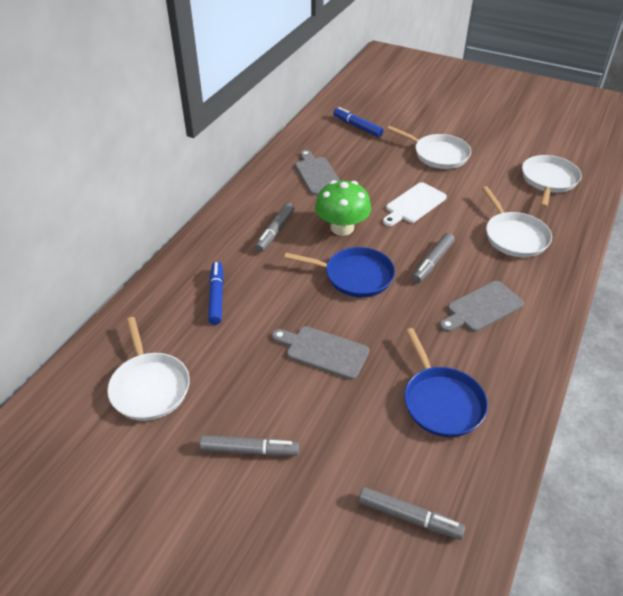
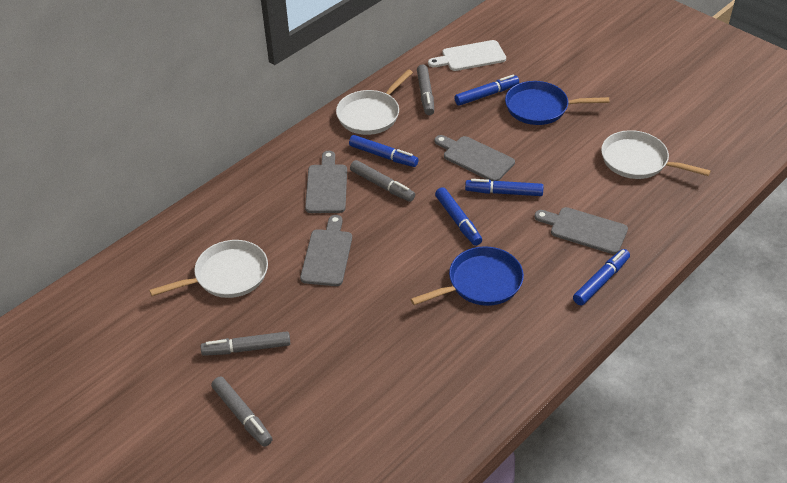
blue marker: 2 -> 5
green mushroom: 1 -> 0
grey cutting board: 3 -> 4
white pan: 4 -> 3

